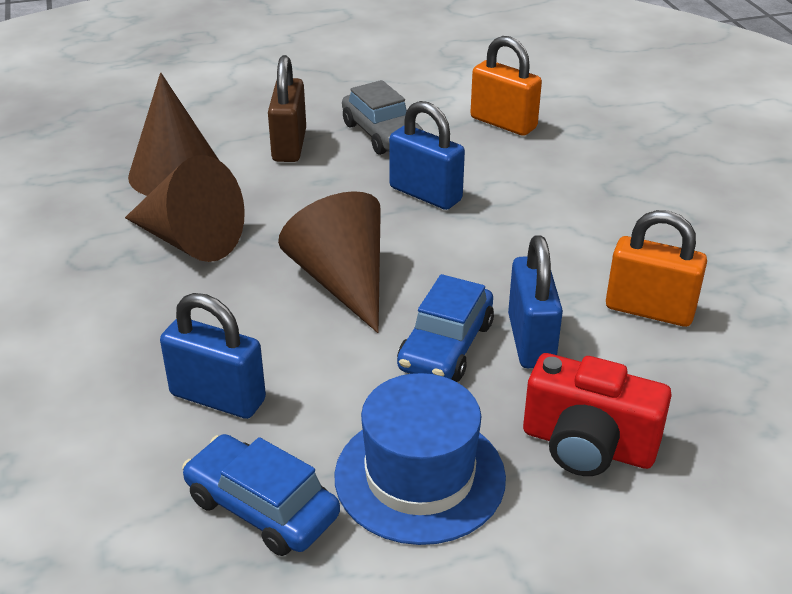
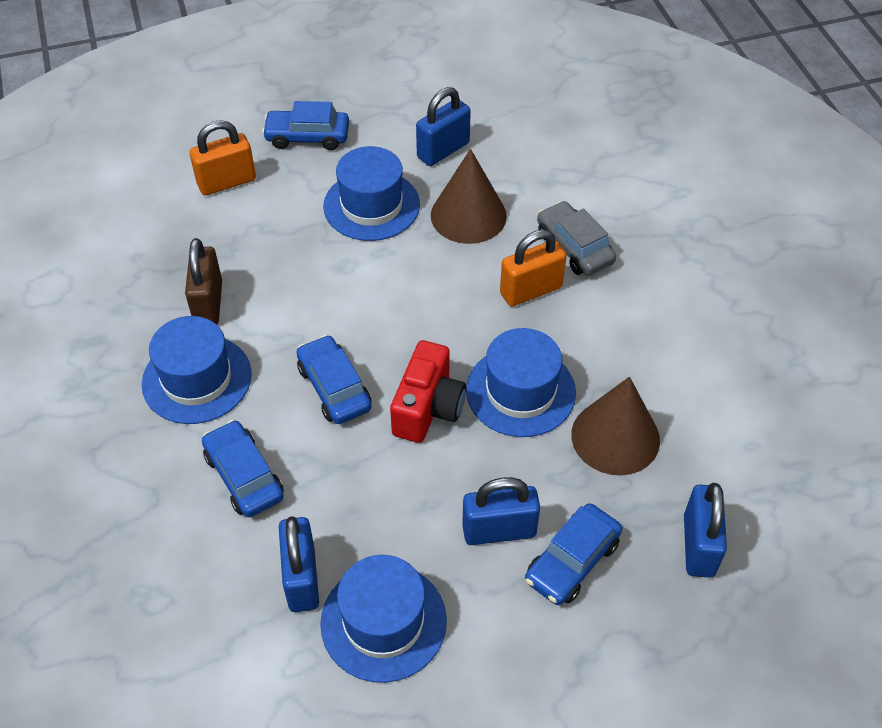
blue car: 2 -> 4
blue hat: 1 -> 4
blue padlock: 3 -> 4
brown cone: 3 -> 2

